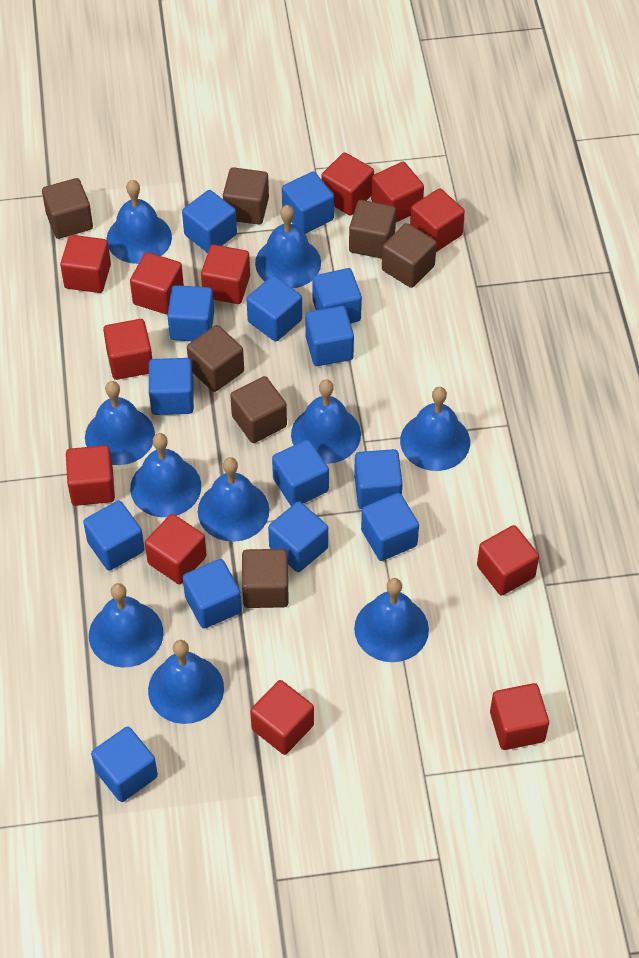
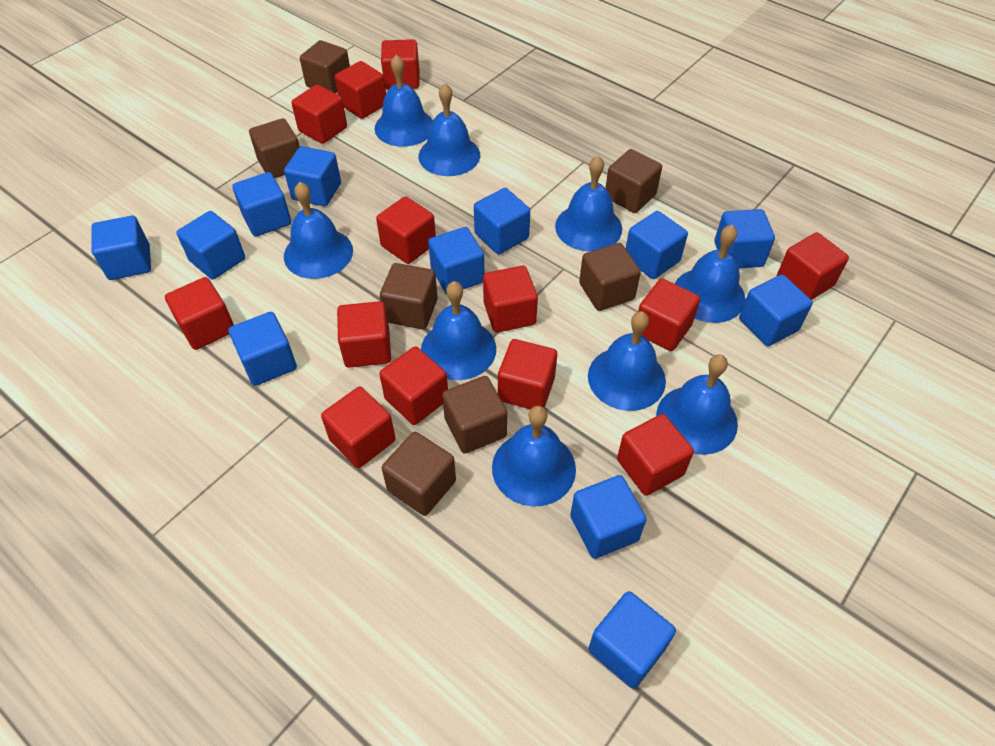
blue bell: 10 -> 9
blue cube: 14 -> 12
red cube: 12 -> 13

